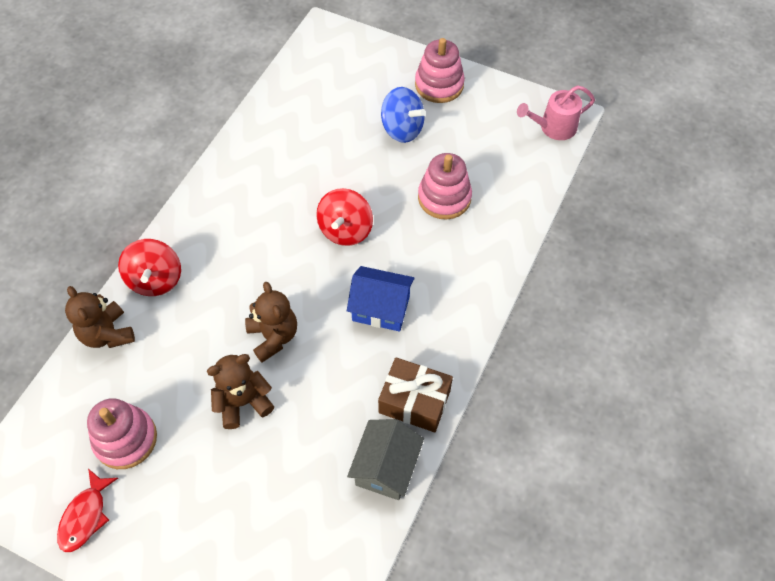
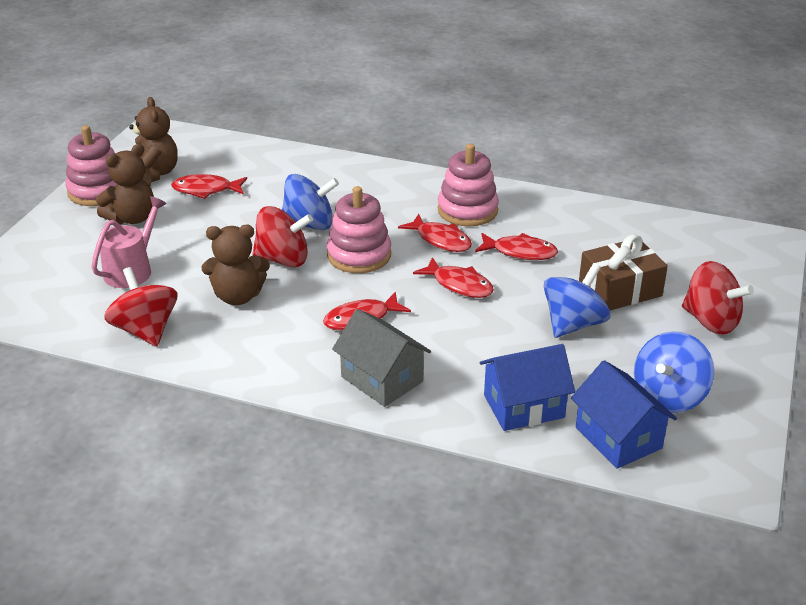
blue house: 1 -> 2
blue spinning top: 1 -> 3
red fish: 1 -> 5
red spinning top: 2 -> 3

